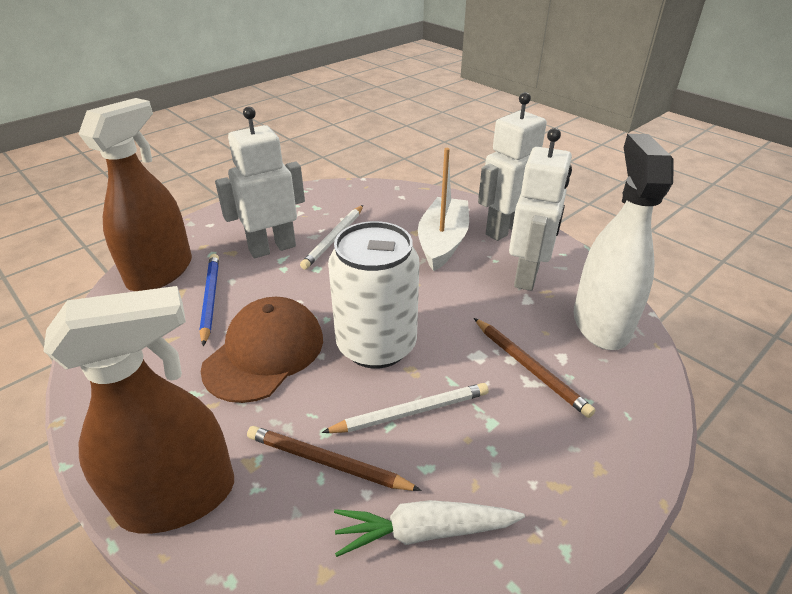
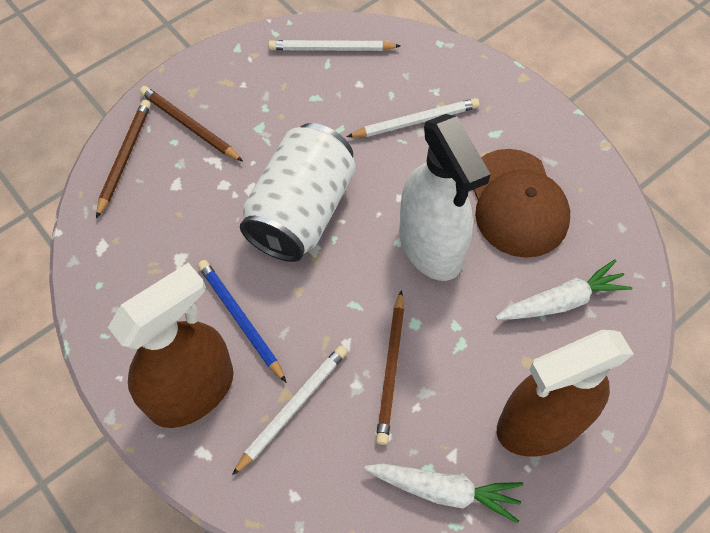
brown pencil: 2 -> 3
white boat: 1 -> 0
white carrot: 1 -> 2
white pencil: 2 -> 3
white robot: 3 -> 0

